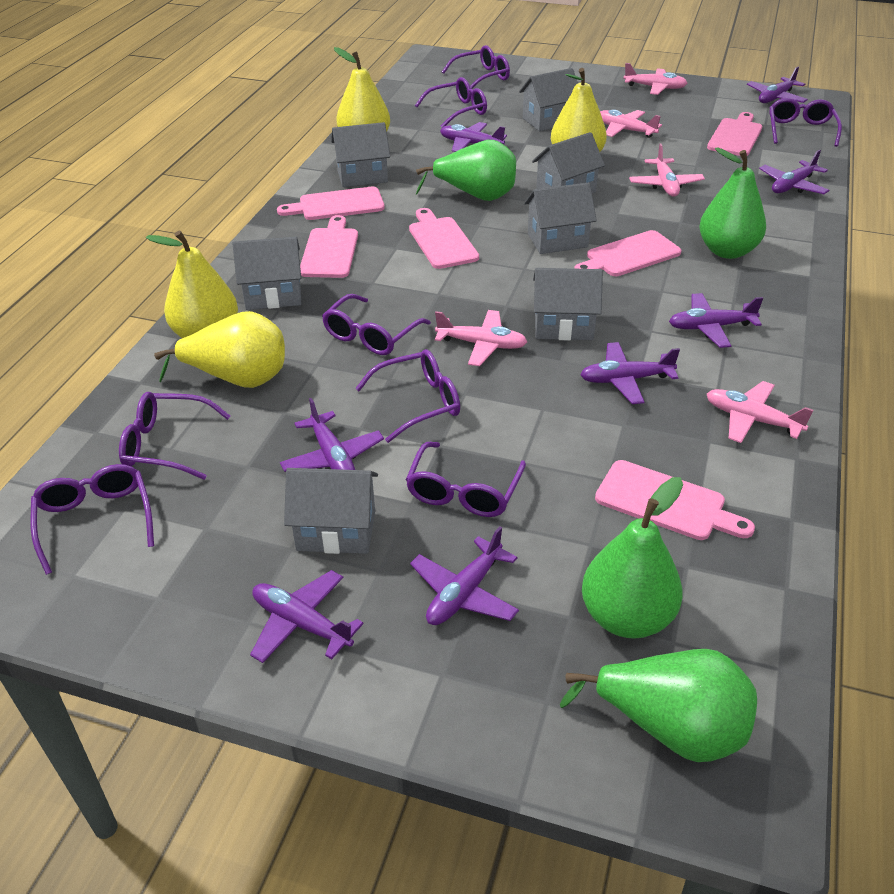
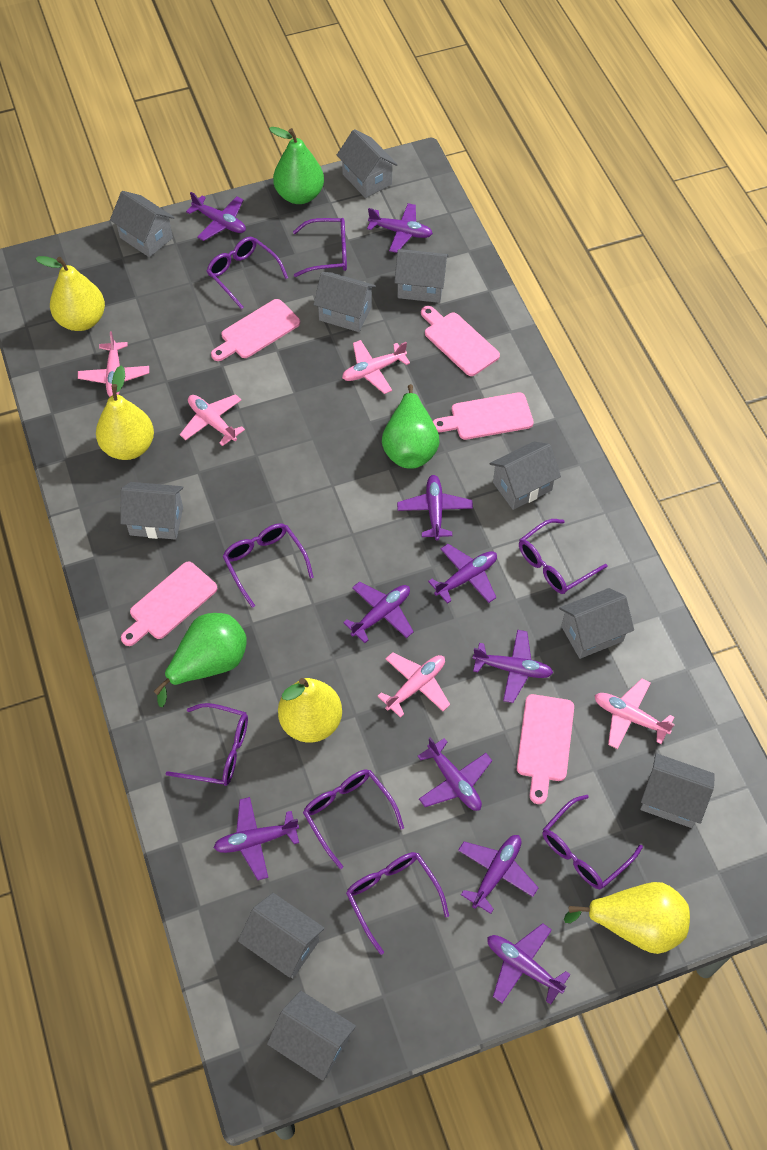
green pear: 4 -> 3
grey house: 7 -> 10
pink cutting board: 6 -> 5
purple plane: 8 -> 10

